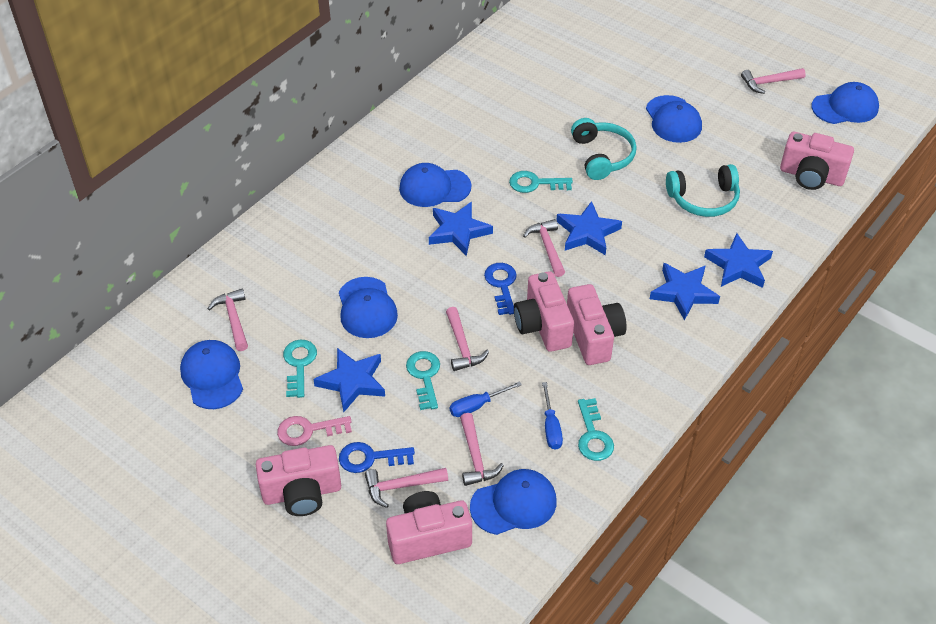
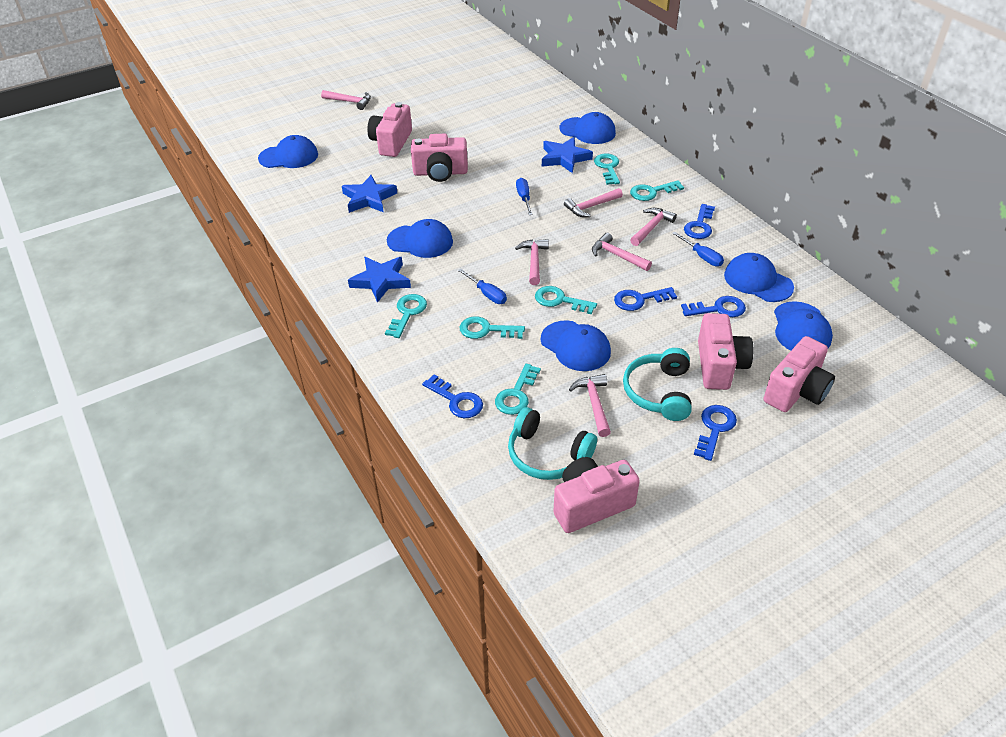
blue key: 2 -> 5
blue screwdriver: 2 -> 3
blue star: 5 -> 3
pink key: 1 -> 0
turquoise key: 4 -> 6

